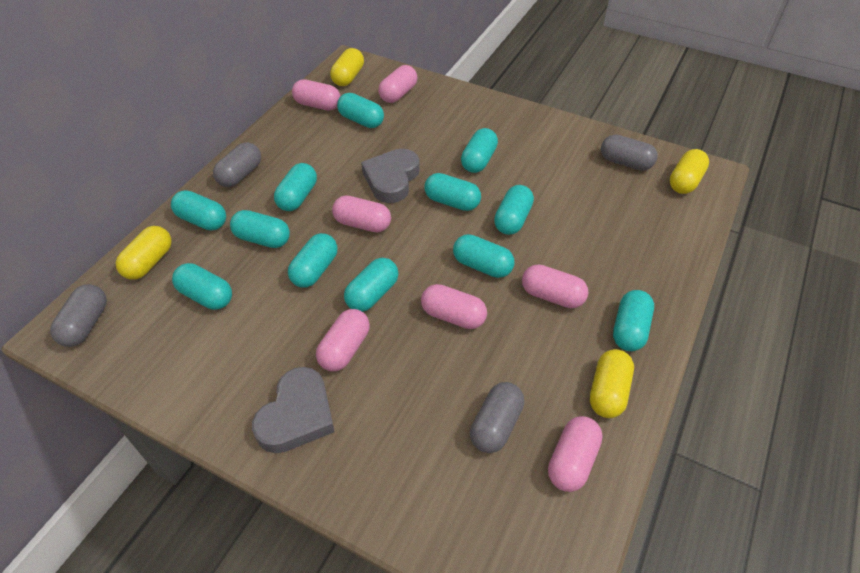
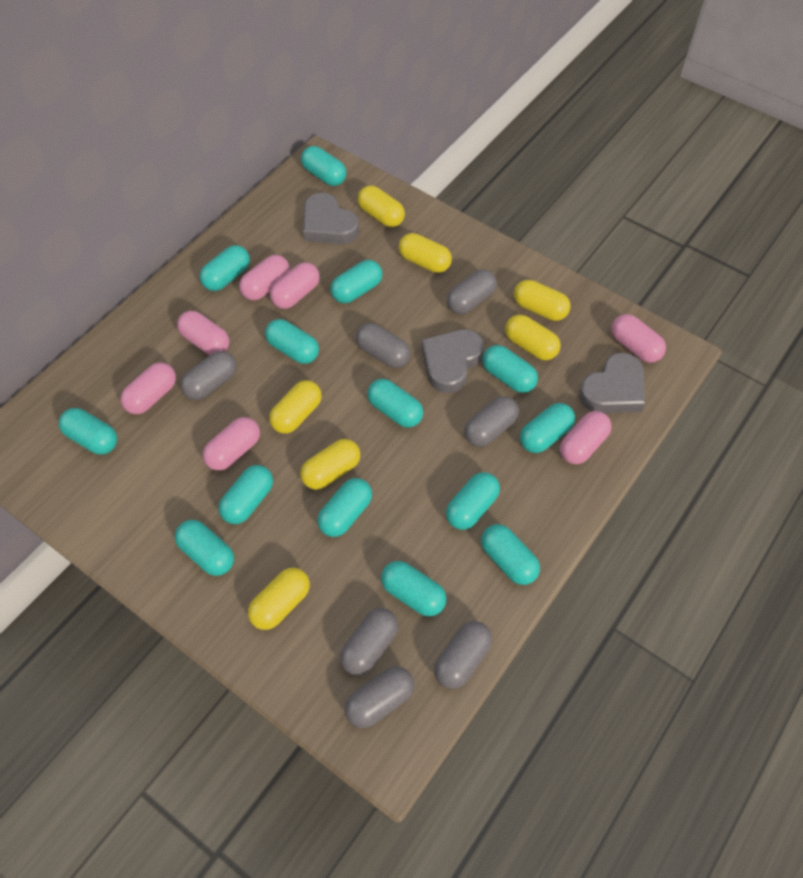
grey capsule: 4 -> 7
grey heart: 2 -> 3
turquoise capsule: 12 -> 14
yellow capsule: 4 -> 7

